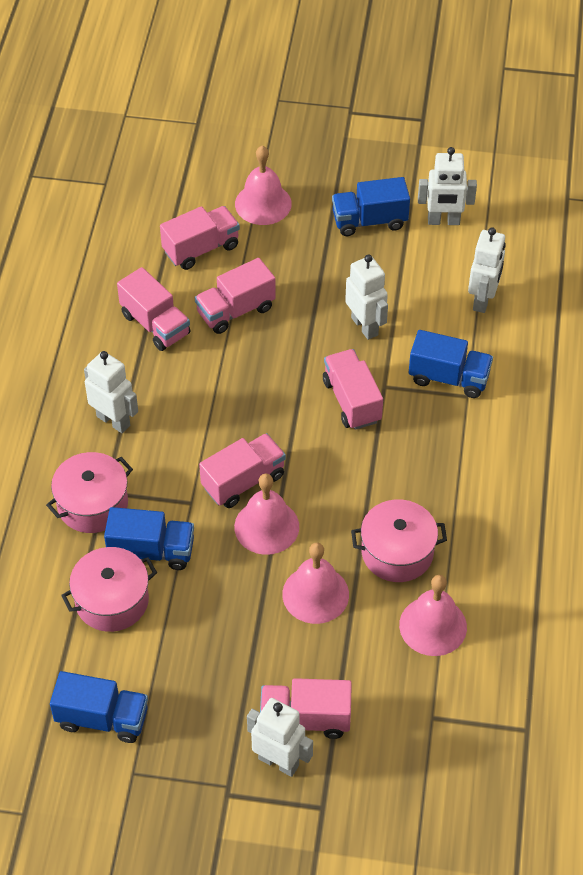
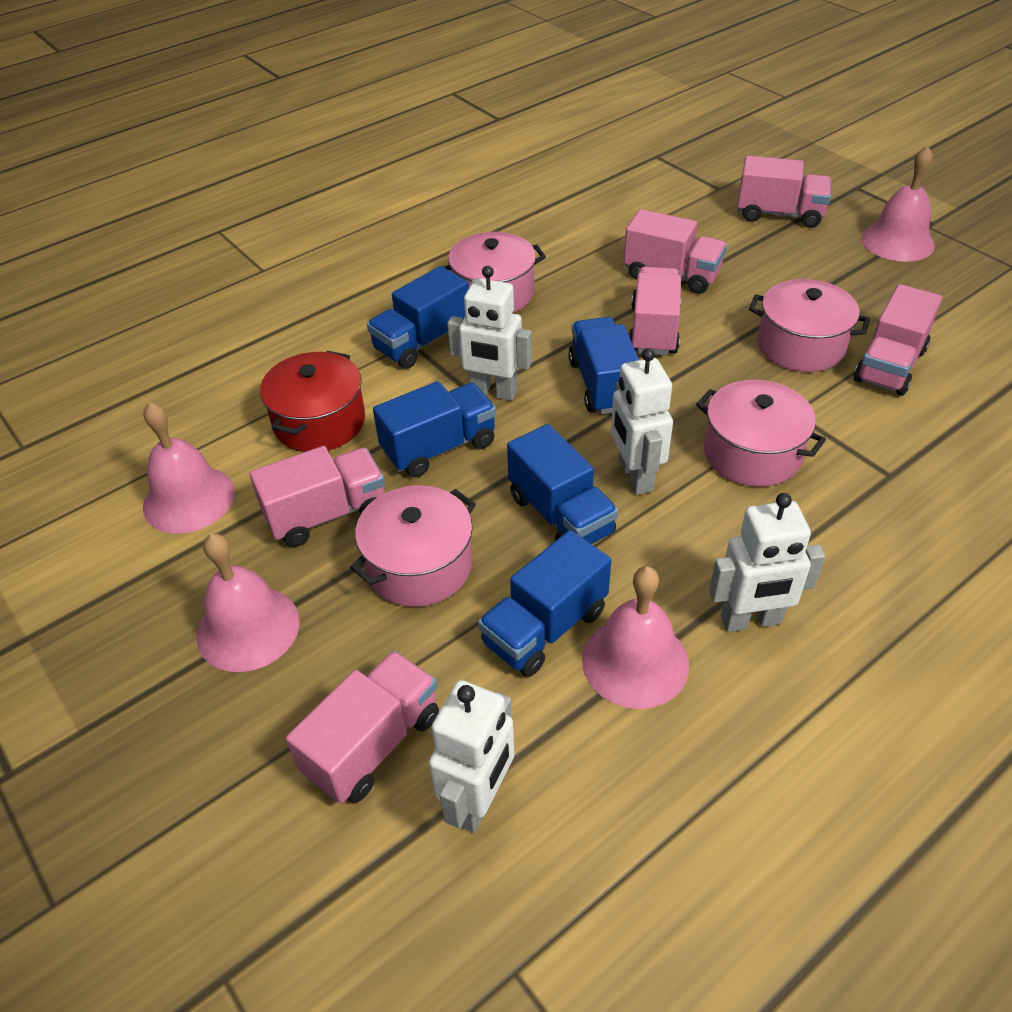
blue truck: 4 -> 5
pink pot: 3 -> 4
red pot: 0 -> 1
white robot: 5 -> 4

